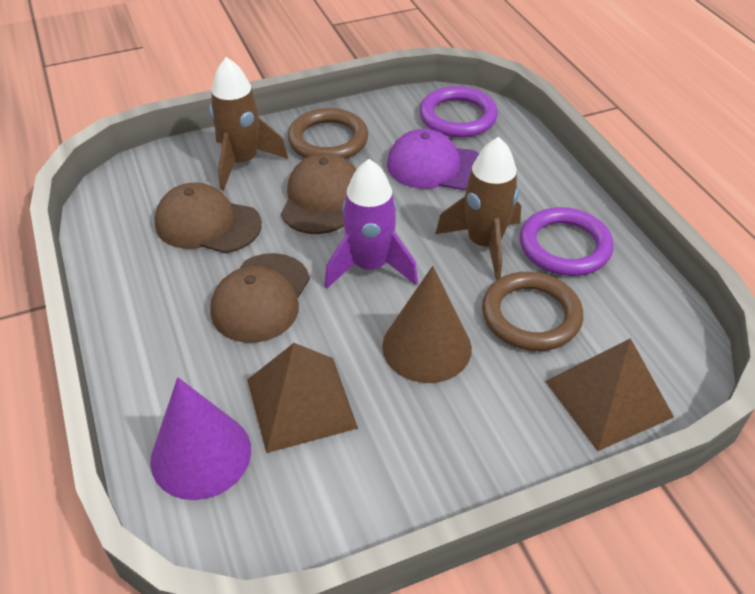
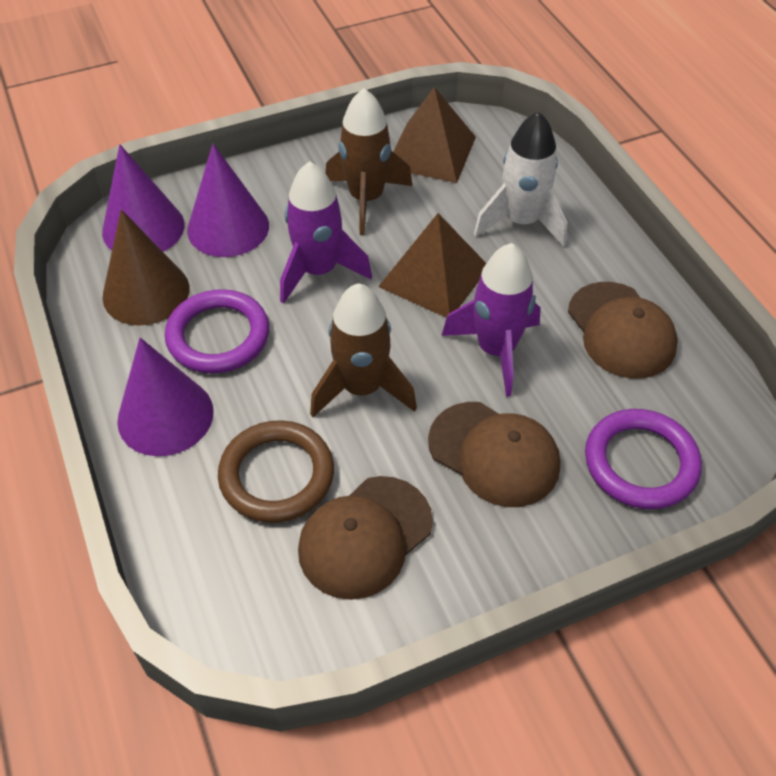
brown ring: 2 -> 1
purple cap: 1 -> 0
purple cone: 1 -> 3
purple rocket: 1 -> 2
white rocket: 0 -> 1

